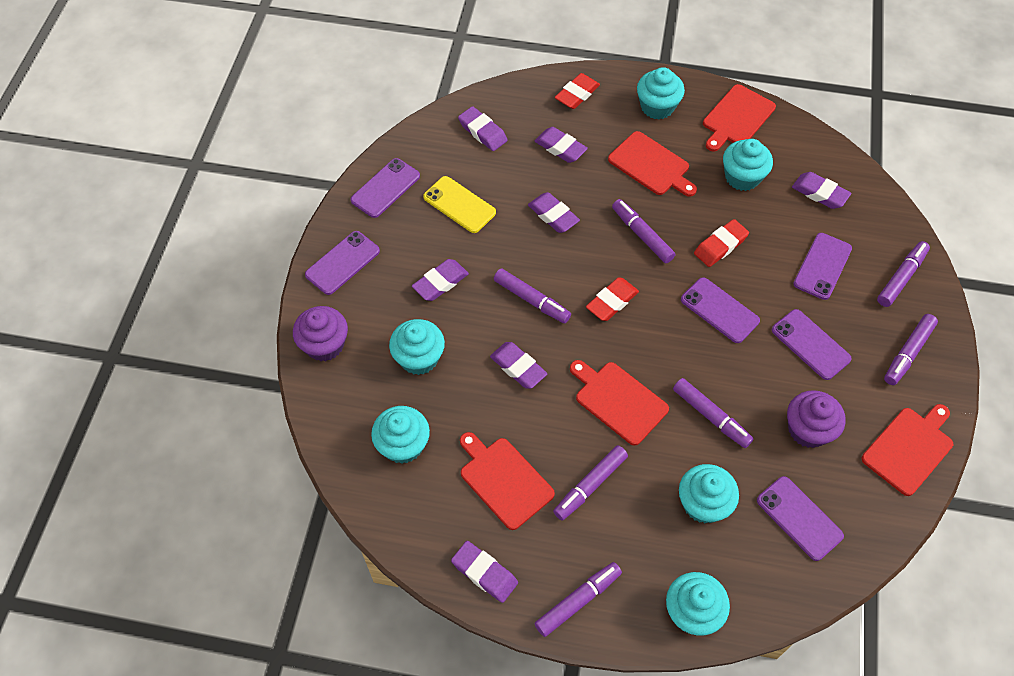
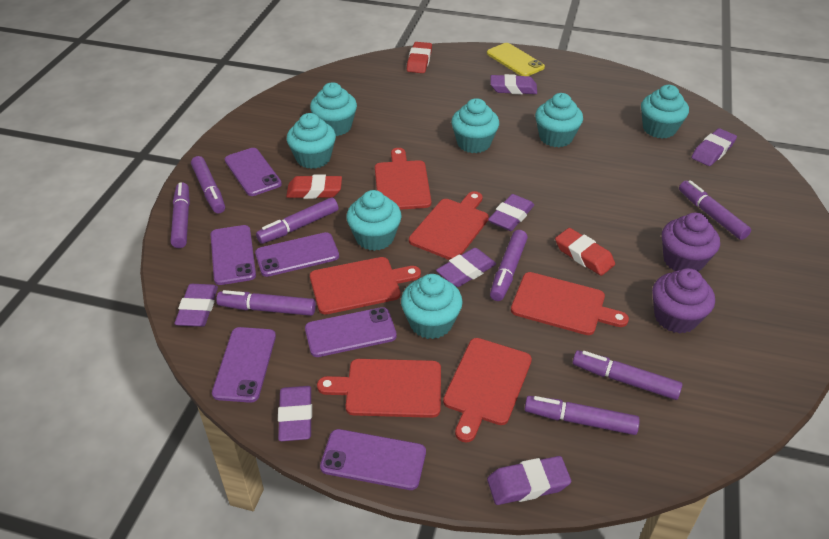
purple marker: 7 -> 8
red cutting board: 5 -> 6
turquoise cupcake: 6 -> 7

